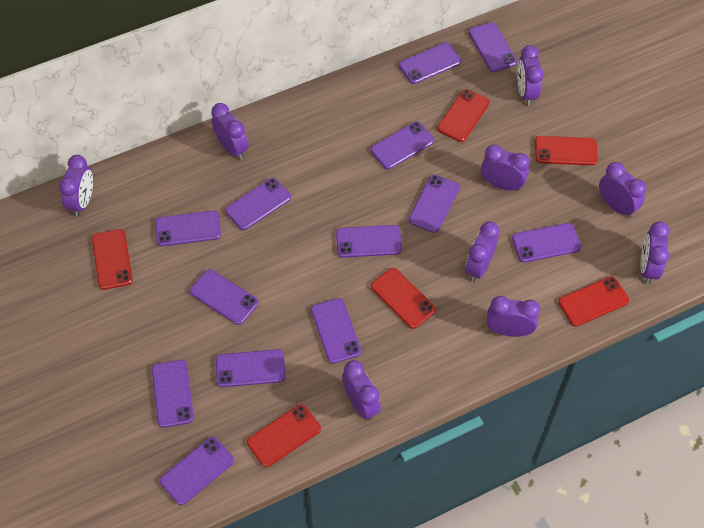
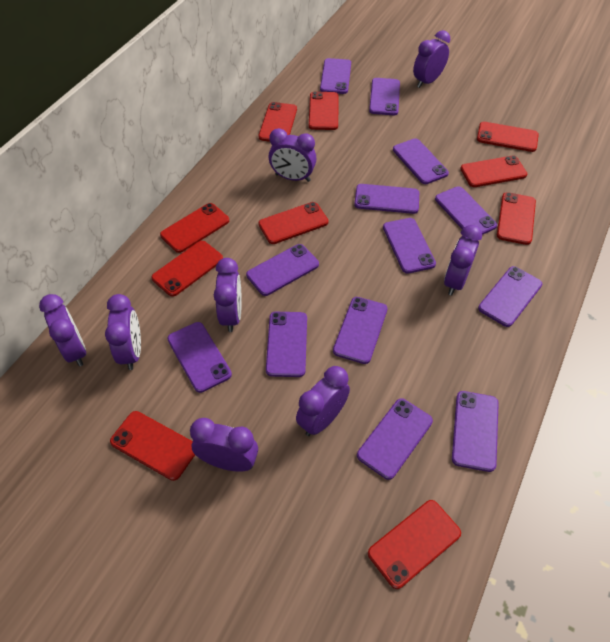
purple clock: 9 -> 8
red phone: 6 -> 10

